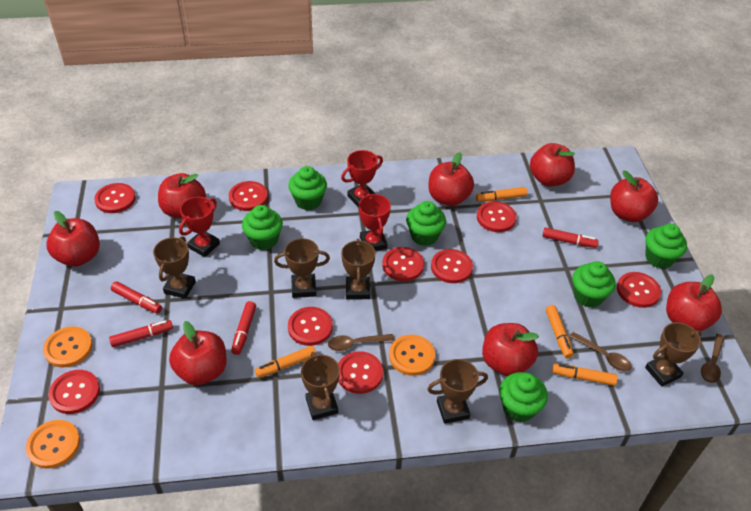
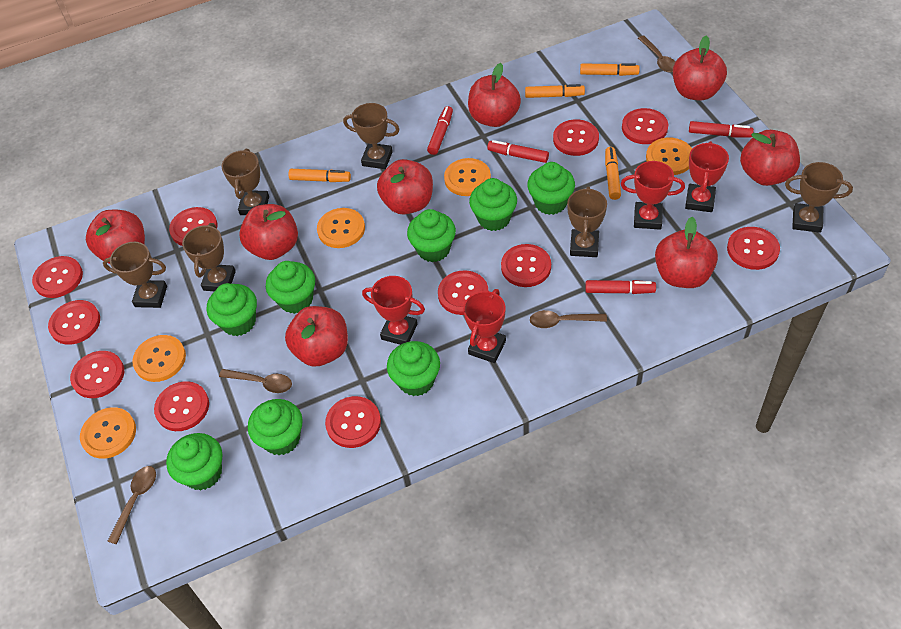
brown spoon: 3 -> 4
green cupcake: 6 -> 8
orange button: 3 -> 5
red button: 9 -> 11
red trophy: 3 -> 4

